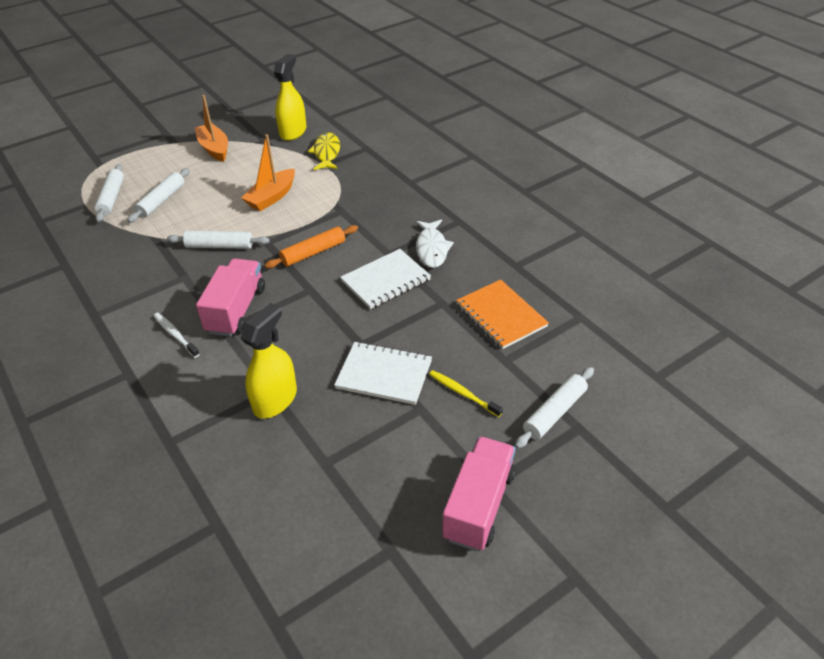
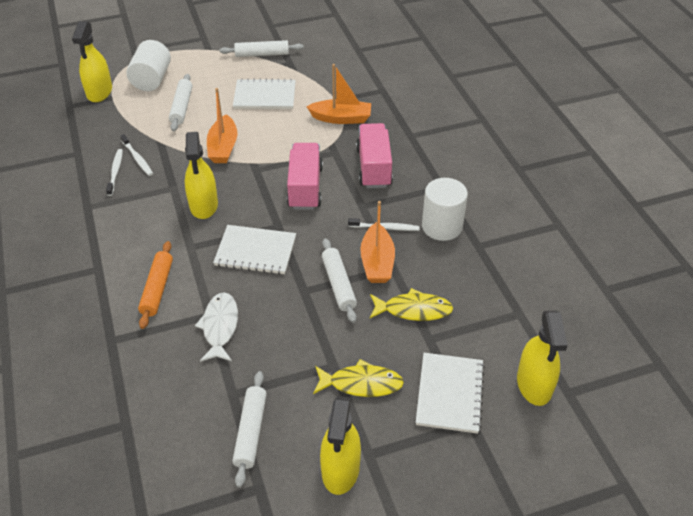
orange boat: 2 -> 3
orange notebook: 1 -> 0
white cylinder: 0 -> 2
white notebook: 2 -> 3
white toothbrush: 1 -> 3
yellow fish: 1 -> 2
yellow spray bottle: 2 -> 4
yellow toothbrush: 1 -> 0

